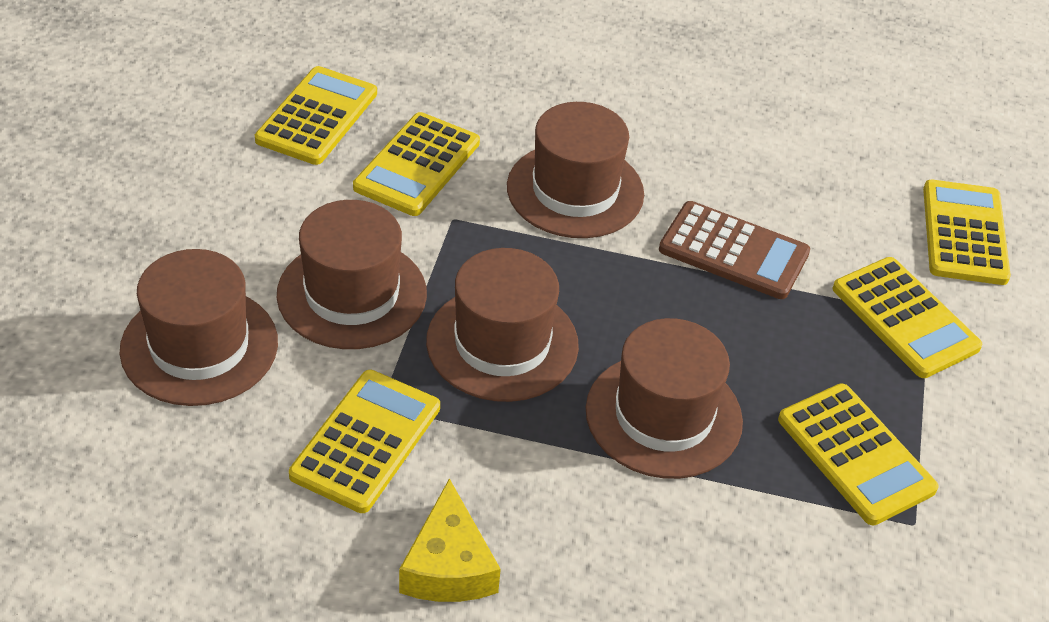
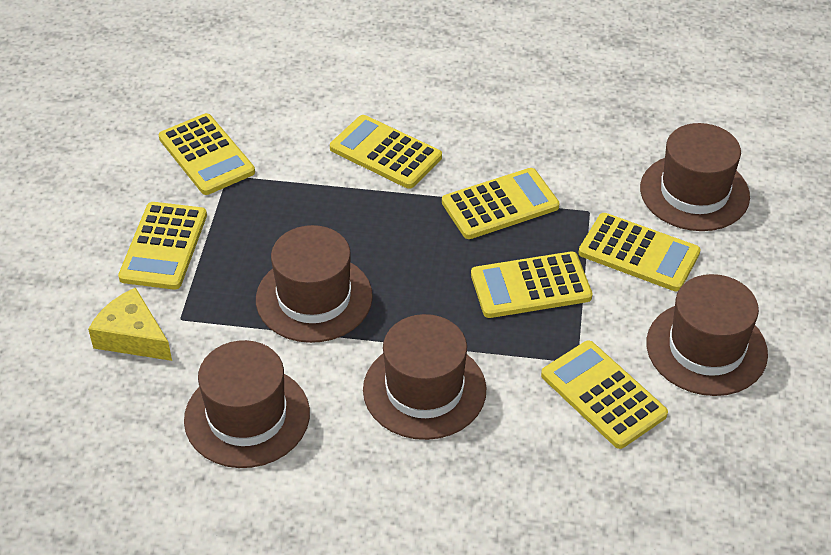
brown calculator: 1 -> 0
yellow calculator: 6 -> 7

